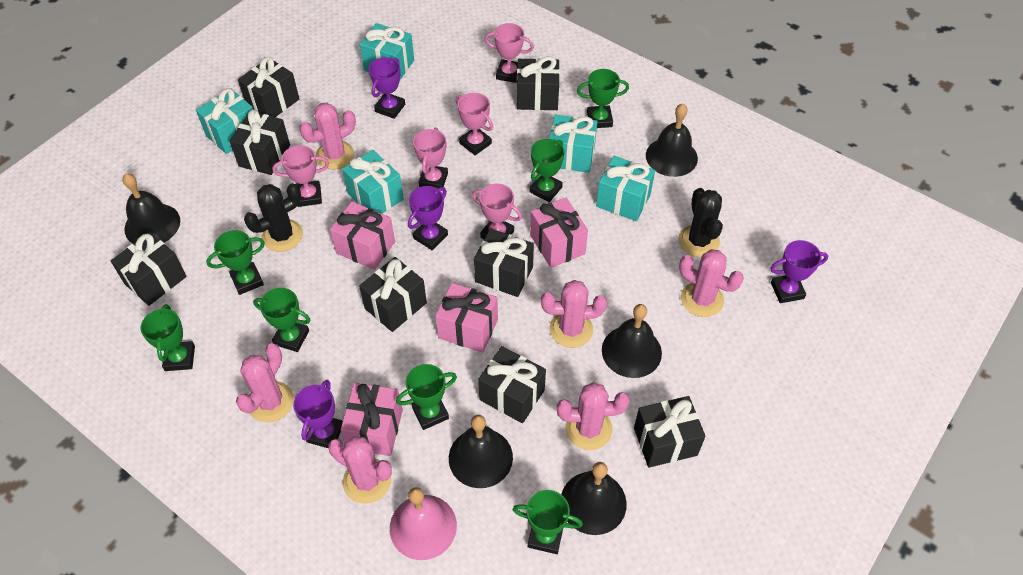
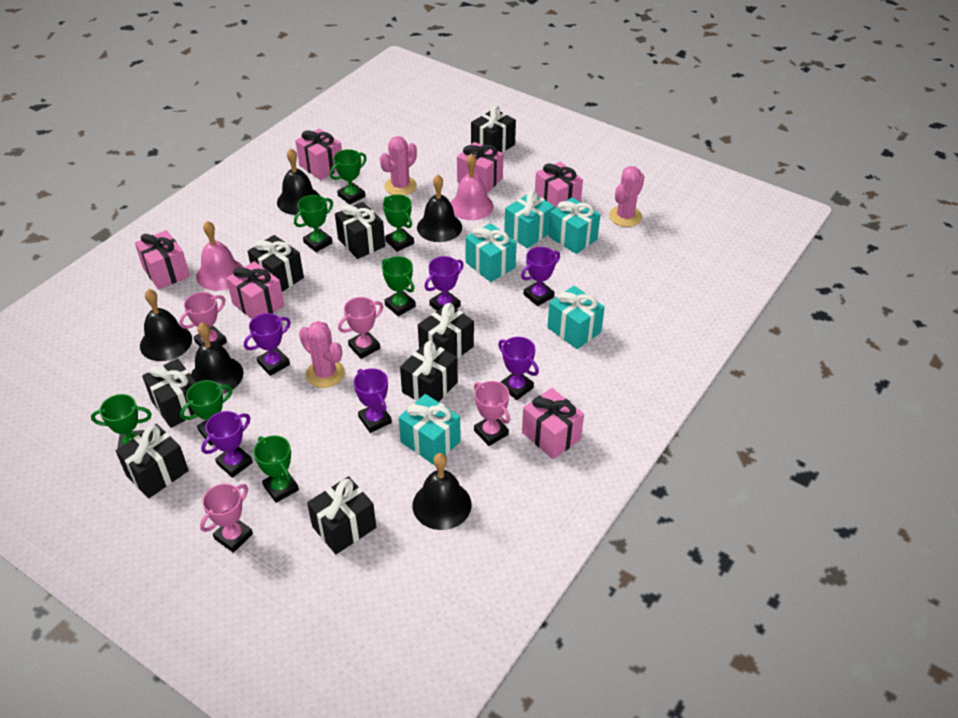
black cactus: 2 -> 0
pink bell: 1 -> 2
pink cactus: 6 -> 3
pink gift: 4 -> 6
pink trophy: 5 -> 4
purple trophy: 4 -> 6

